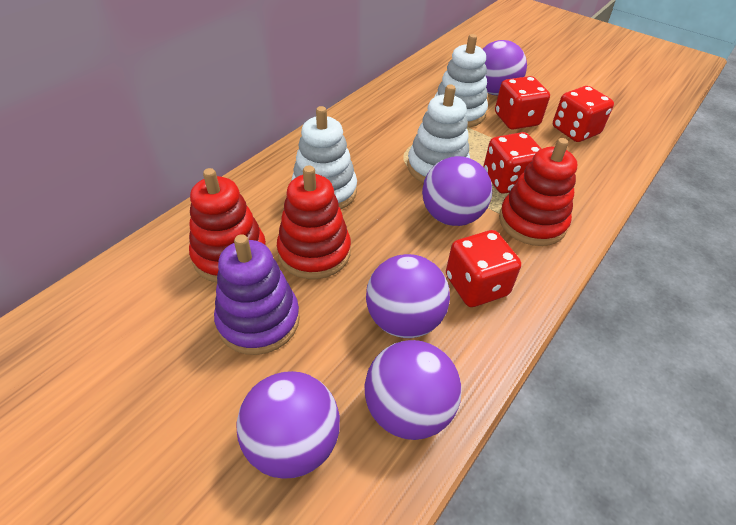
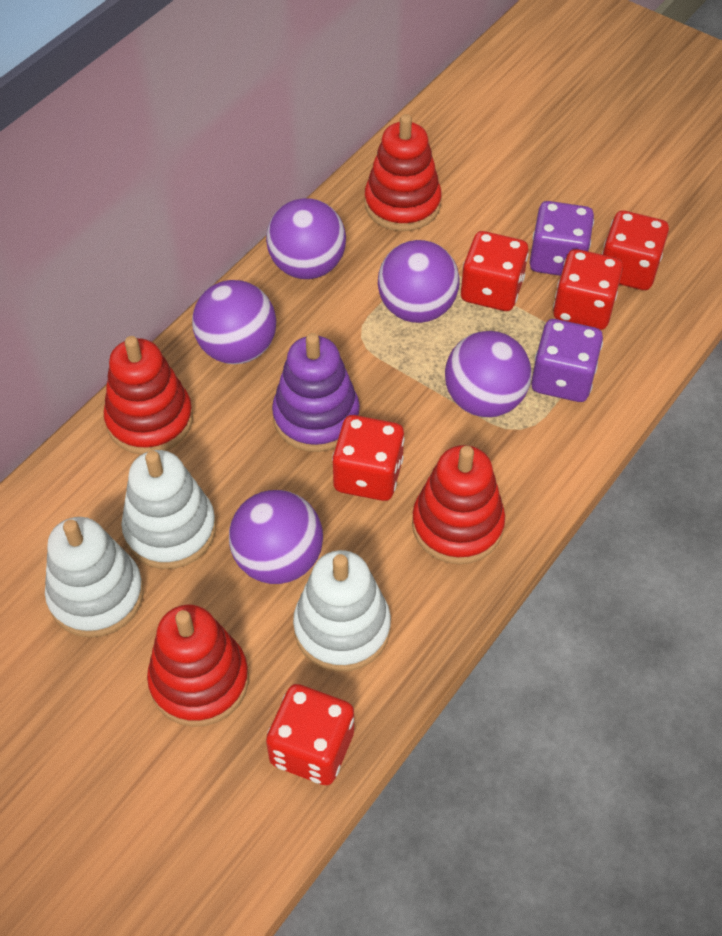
purple dice: 0 -> 2
red dice: 4 -> 5
red stacking toy: 3 -> 4

